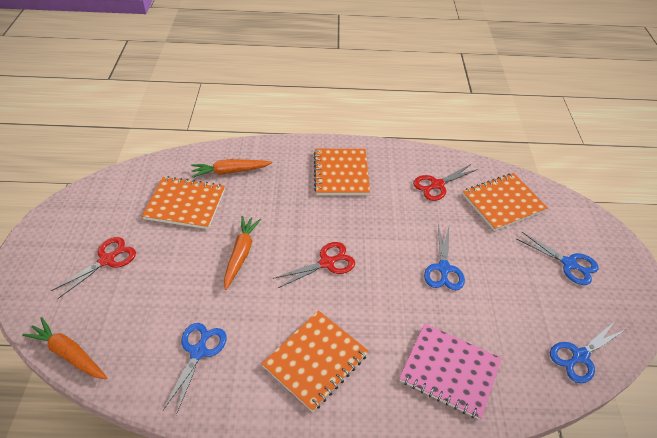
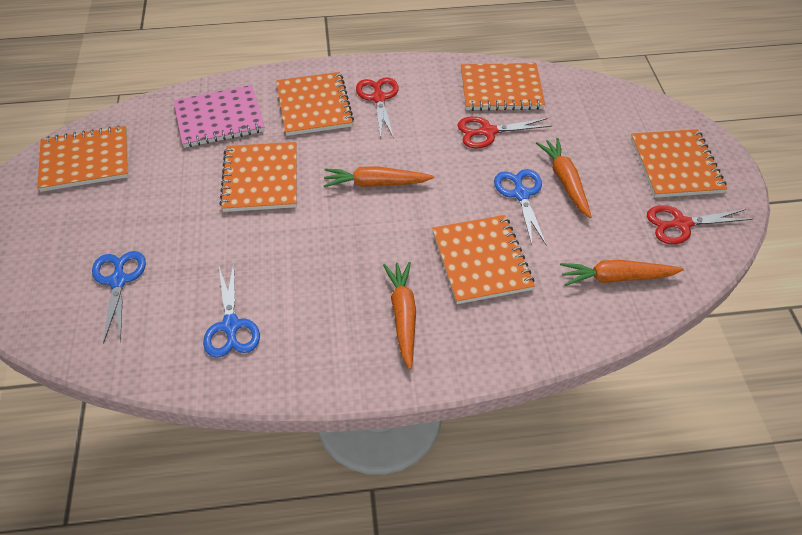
blue scissors: 4 -> 3
orange carrot: 3 -> 4
orange notebook: 4 -> 6

